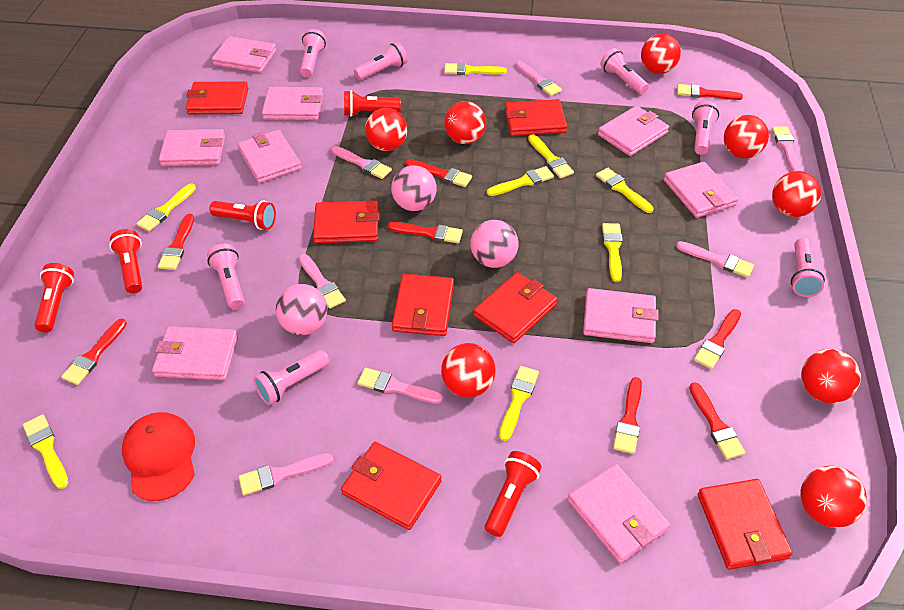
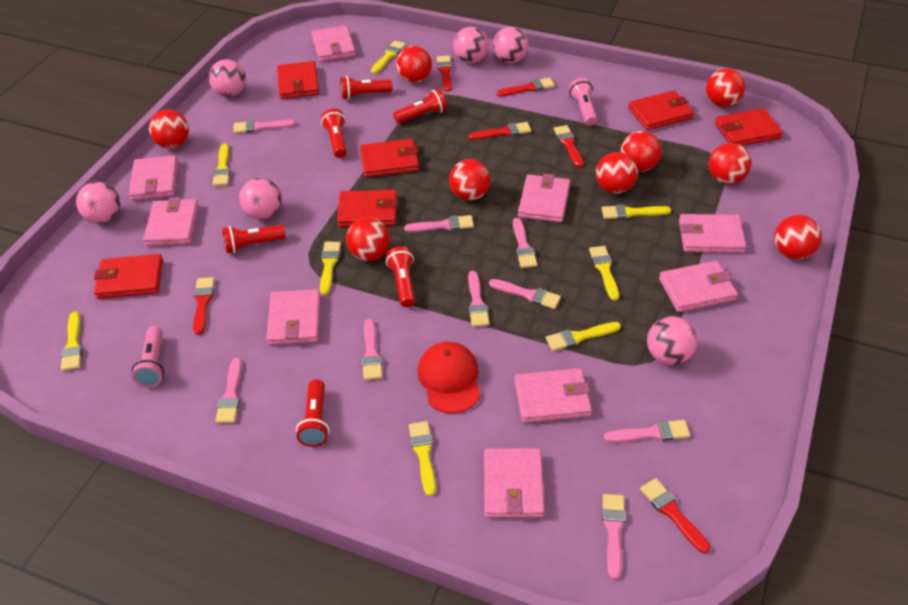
pink ball: 3 -> 6
pink brush: 7 -> 9
pink flashlight: 7 -> 2
red ball: 8 -> 9
red brush: 8 -> 6
red flashlight: 5 -> 6
red wallet: 7 -> 6

